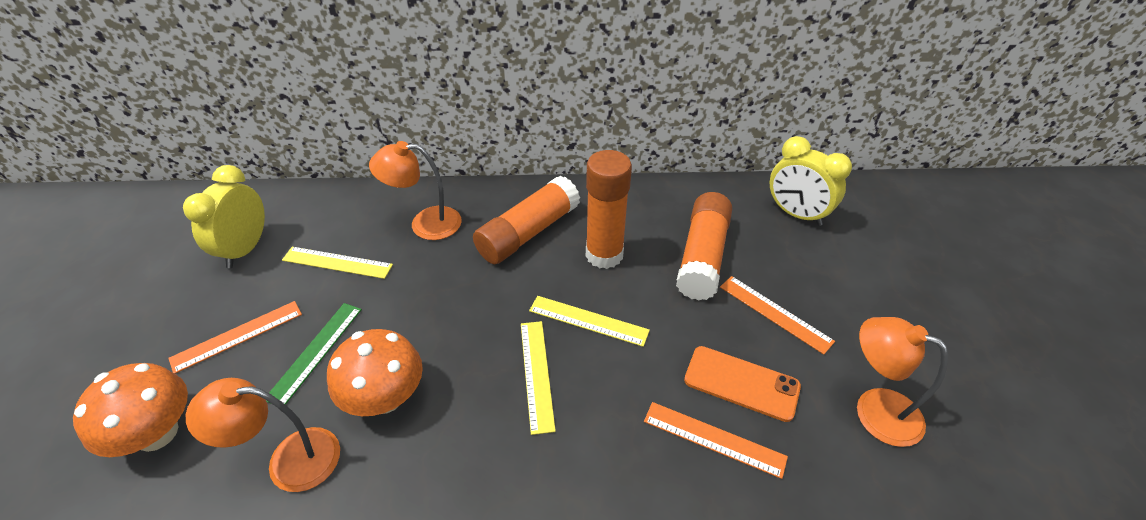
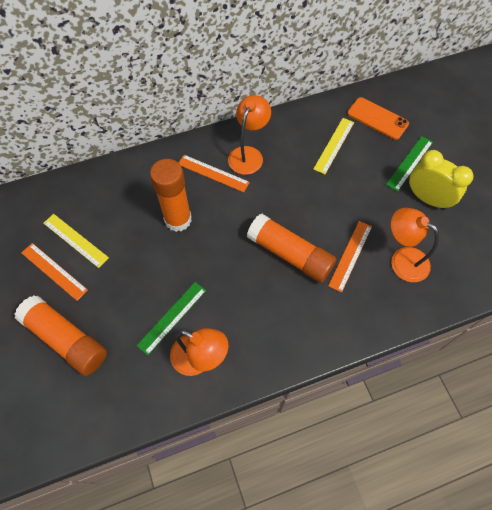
green ruler: 1 -> 2
orange mushroom: 2 -> 0
yellow clock: 2 -> 1
yellow ruler: 3 -> 2

